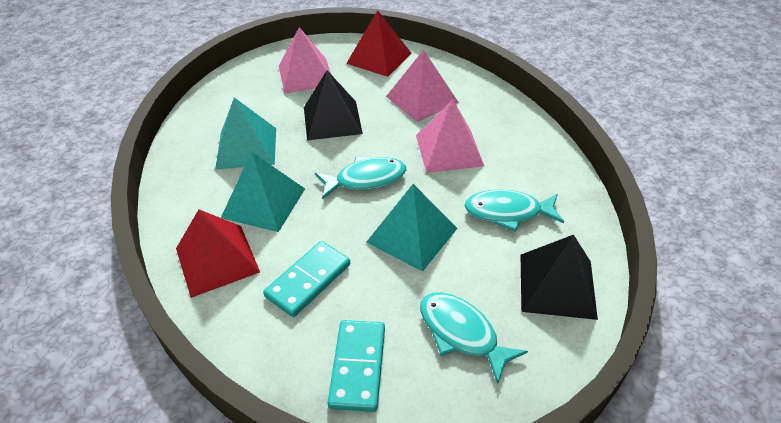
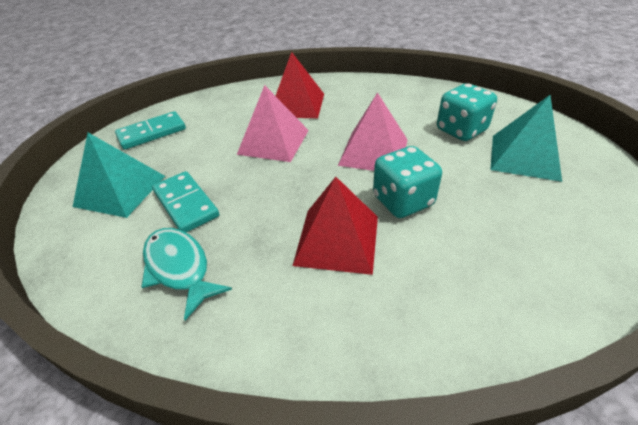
black pyramid: 2 -> 0
pink pyramid: 3 -> 2
turquoise dice: 0 -> 2
turquoise fish: 3 -> 1
turquoise pyramid: 3 -> 2

